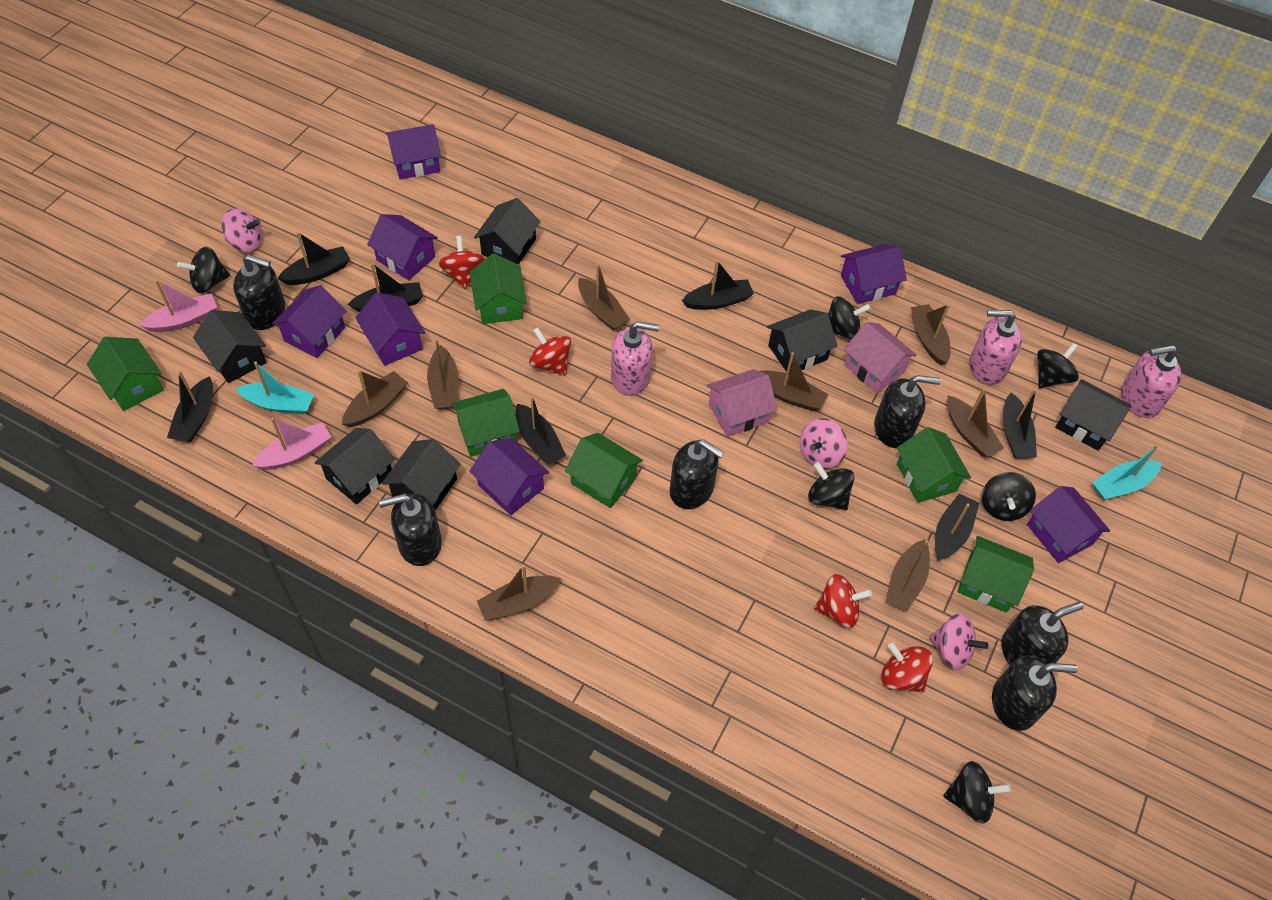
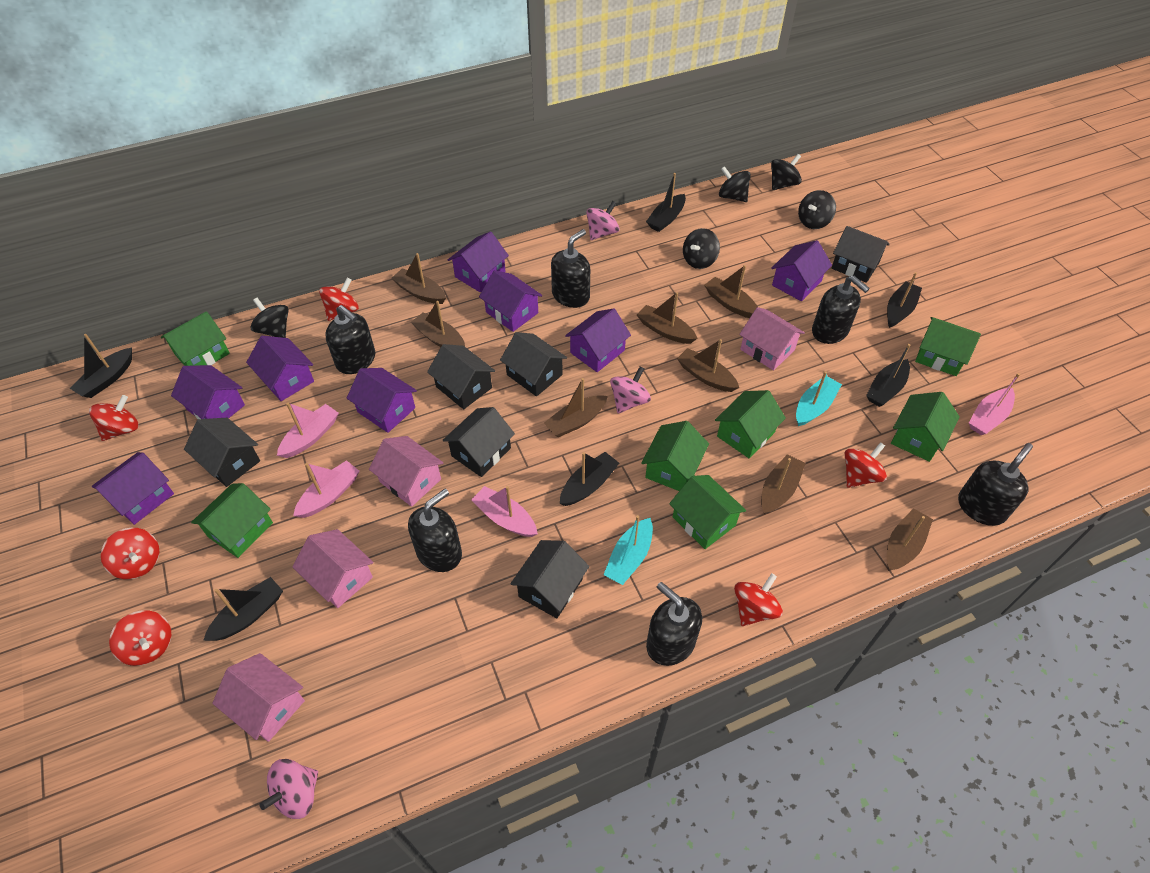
black boat: 7 -> 6
black spinning top: 6 -> 5
green house: 6 -> 7
pink boat: 2 -> 4
pink house: 2 -> 4
pink soap dispenser: 3 -> 0
purple house: 7 -> 8
red spinning top: 4 -> 6

